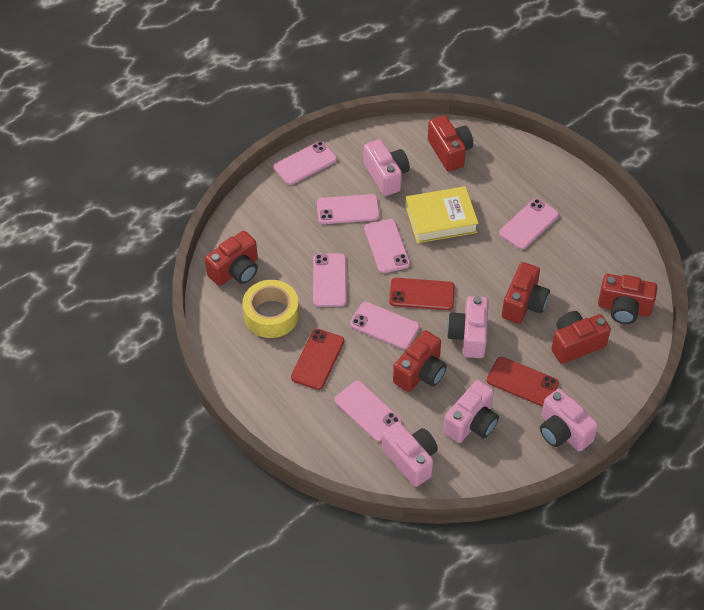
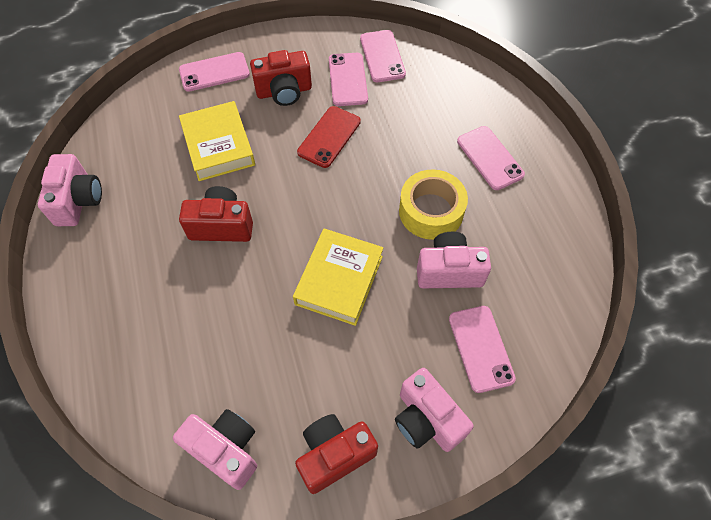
pink camera: 5 -> 4
pink phone: 7 -> 5
red camera: 6 -> 3
red phone: 3 -> 1
yellow book: 1 -> 2

